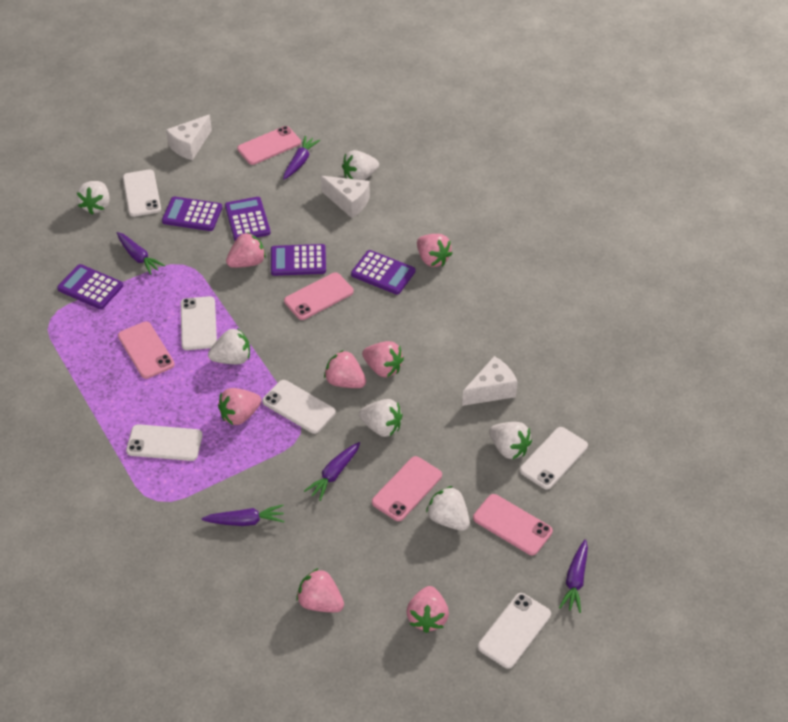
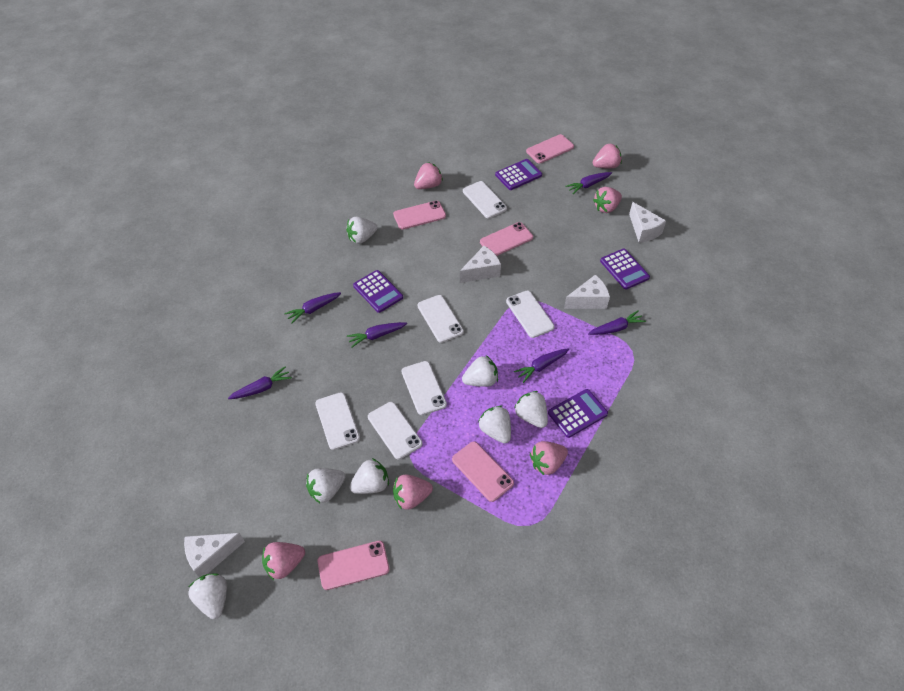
pink strawberry: 7 -> 6
purple calculator: 5 -> 4
purple carrot: 5 -> 6
white cheese: 3 -> 4
white strawberry: 6 -> 7

